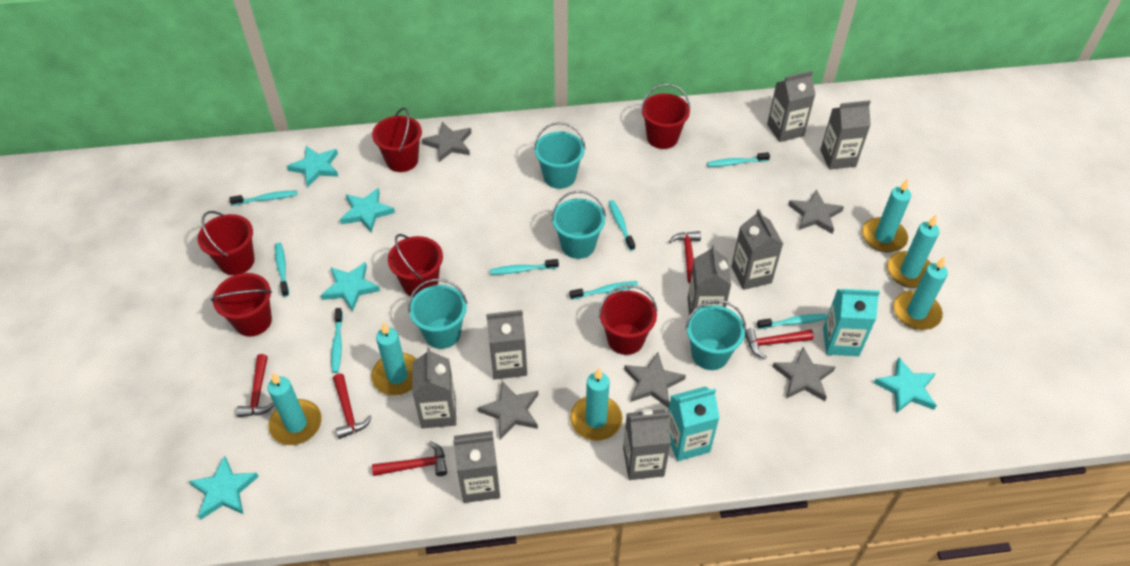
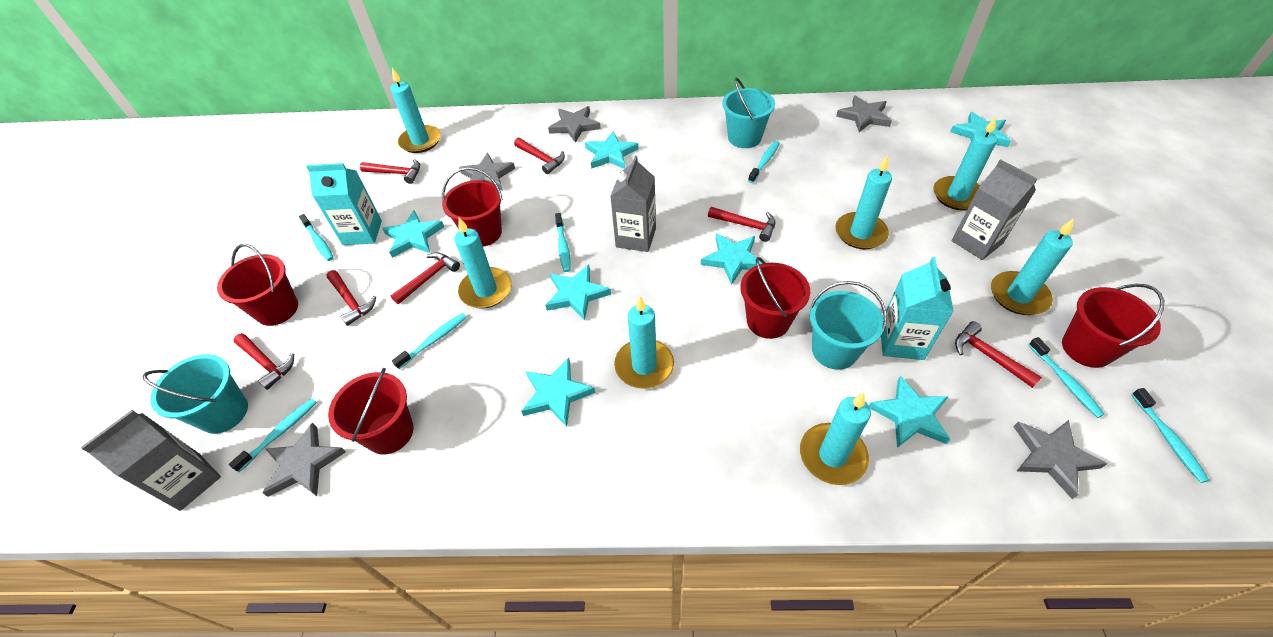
grey carton: 8 -> 3
red bucket: 6 -> 5
red hammer: 5 -> 7
turquoise bucket: 4 -> 3
turquoise candle: 6 -> 7
turquoise star: 5 -> 7
turquoise toothbrush: 8 -> 7

